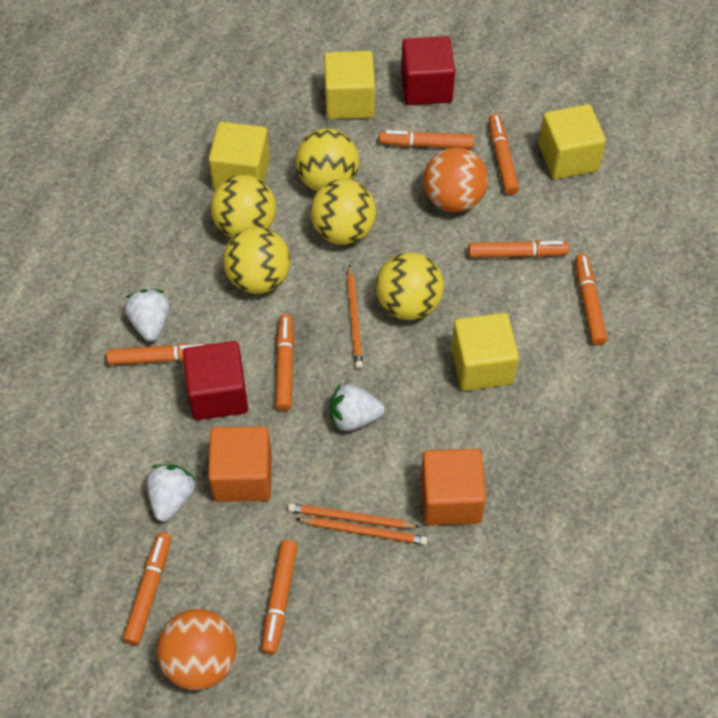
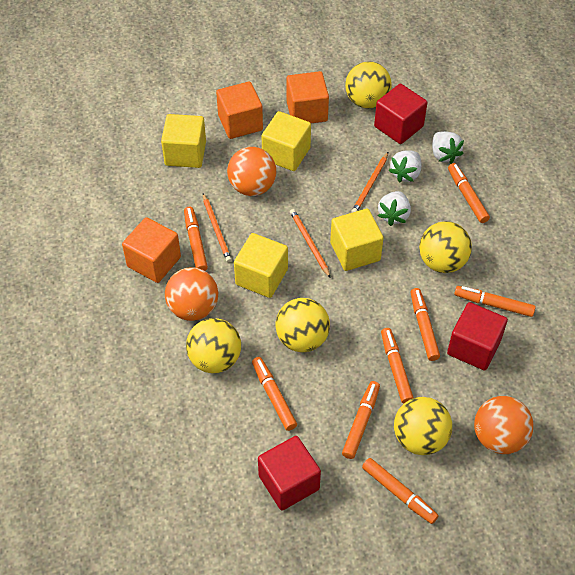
orange ball: 2 -> 3
orange cube: 2 -> 3
red cube: 2 -> 3

